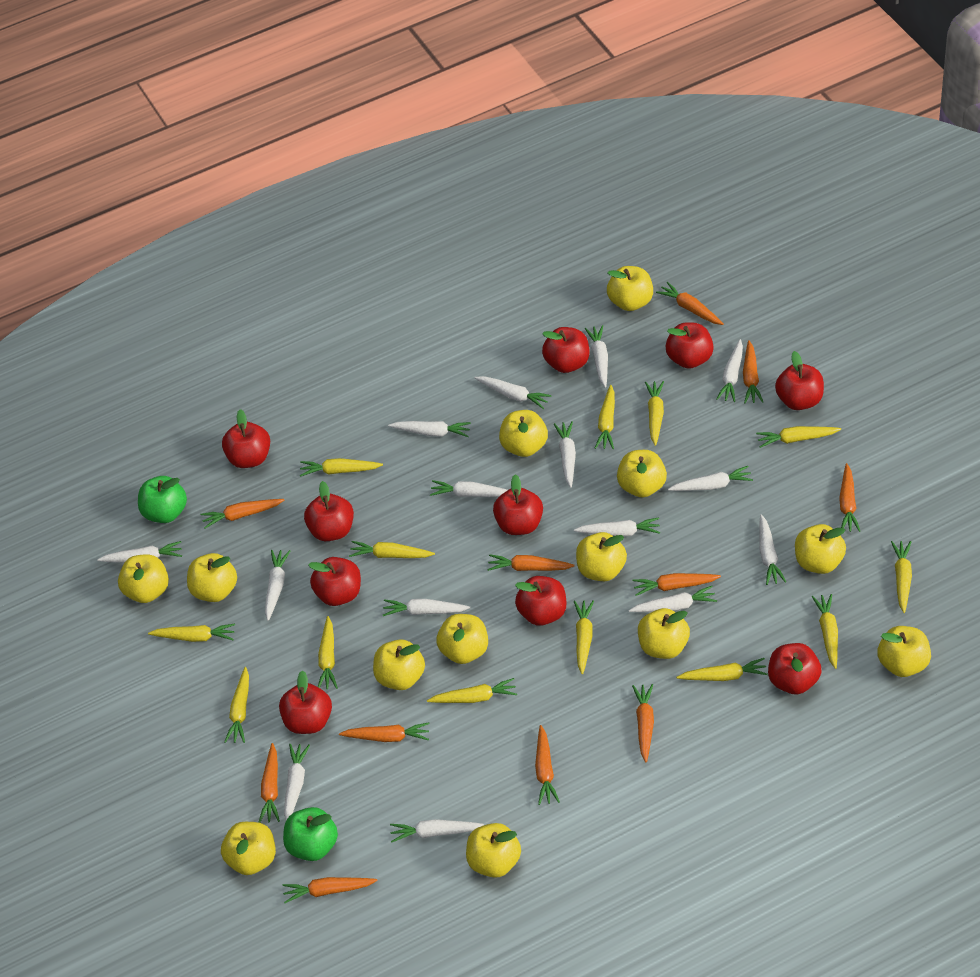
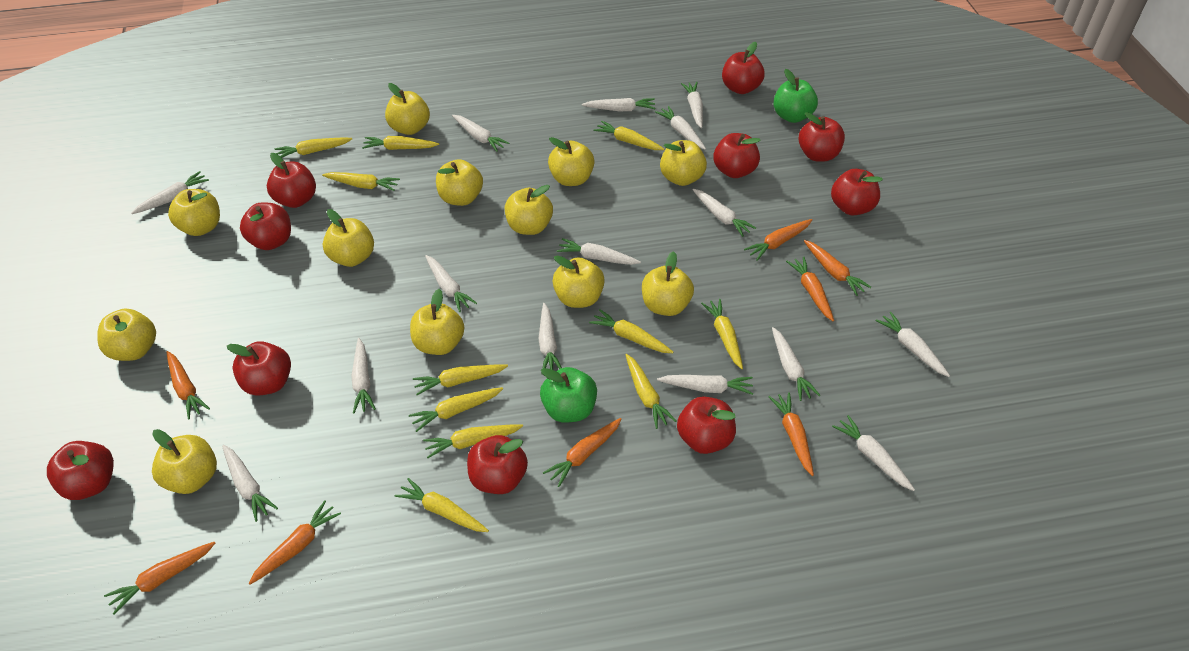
orange carrot: 11 -> 8
yellow apple: 13 -> 12
yellow carrot: 13 -> 11

